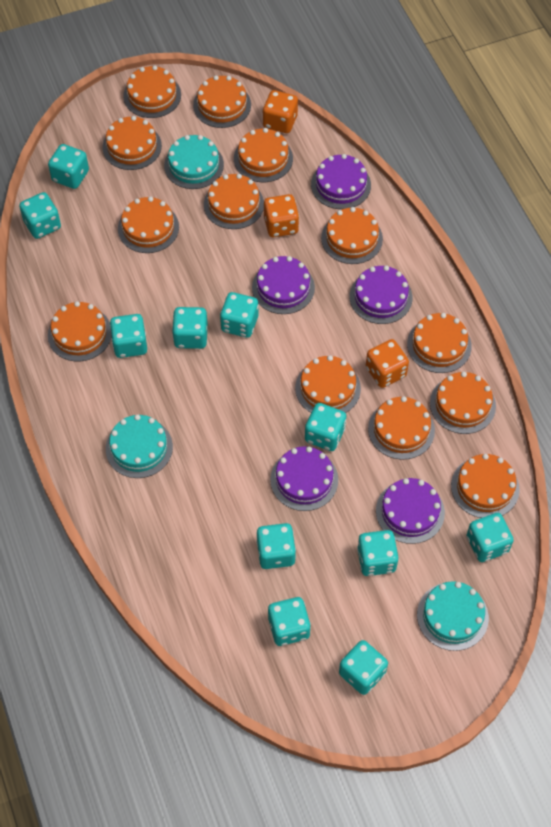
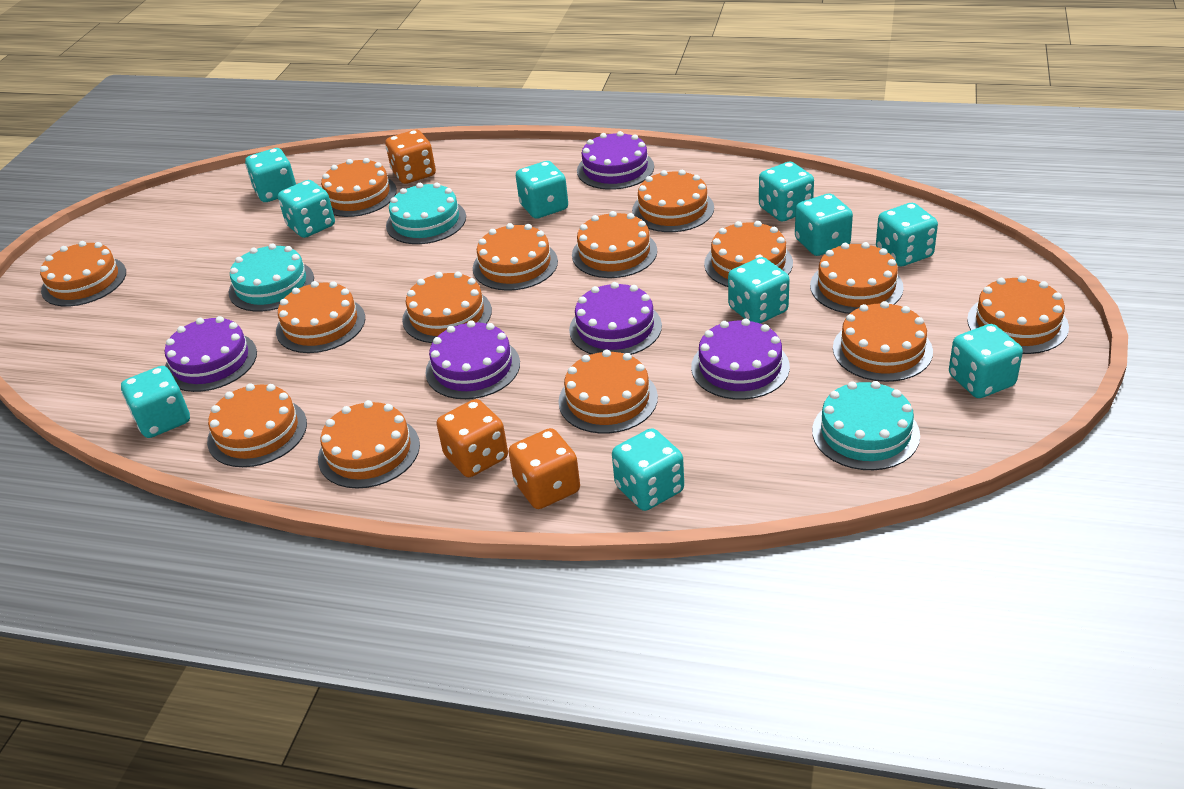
orange cake: 13 -> 14
turquoise dice: 11 -> 10

